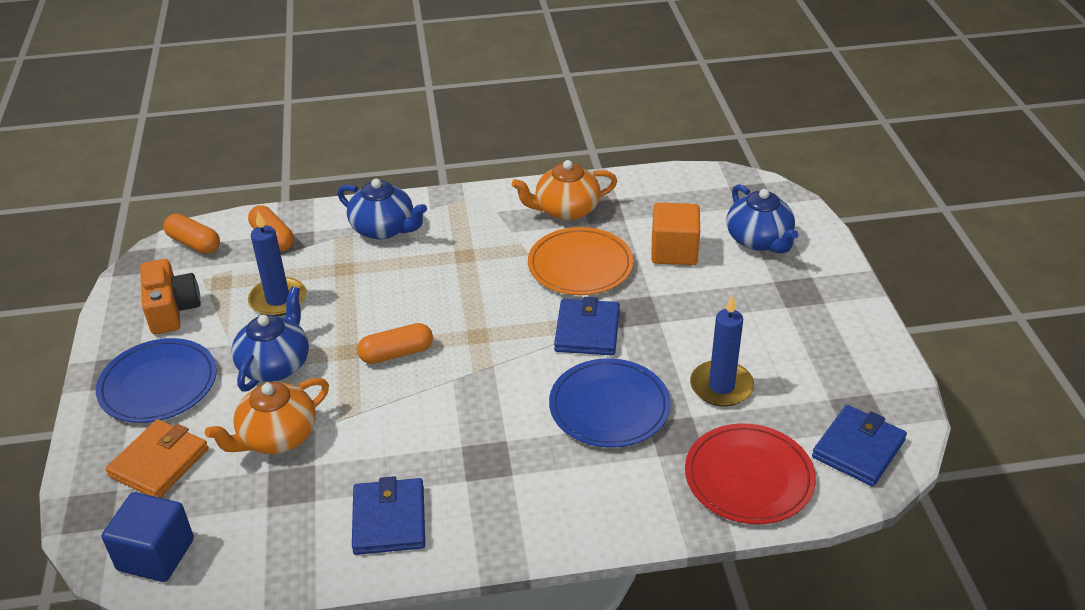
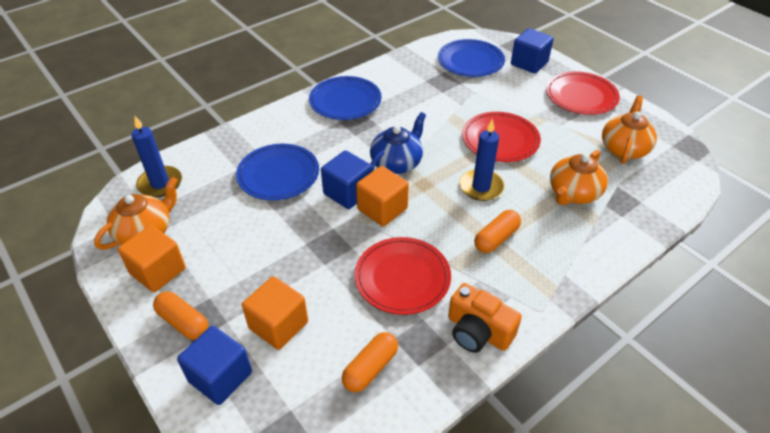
blue cube: 1 -> 3
blue plate: 2 -> 3
blue teapot: 3 -> 1
blue wallet: 3 -> 0
orange cube: 1 -> 3
orange plate: 1 -> 0
orange teapot: 2 -> 3
orange wallet: 1 -> 0
red plate: 1 -> 3

